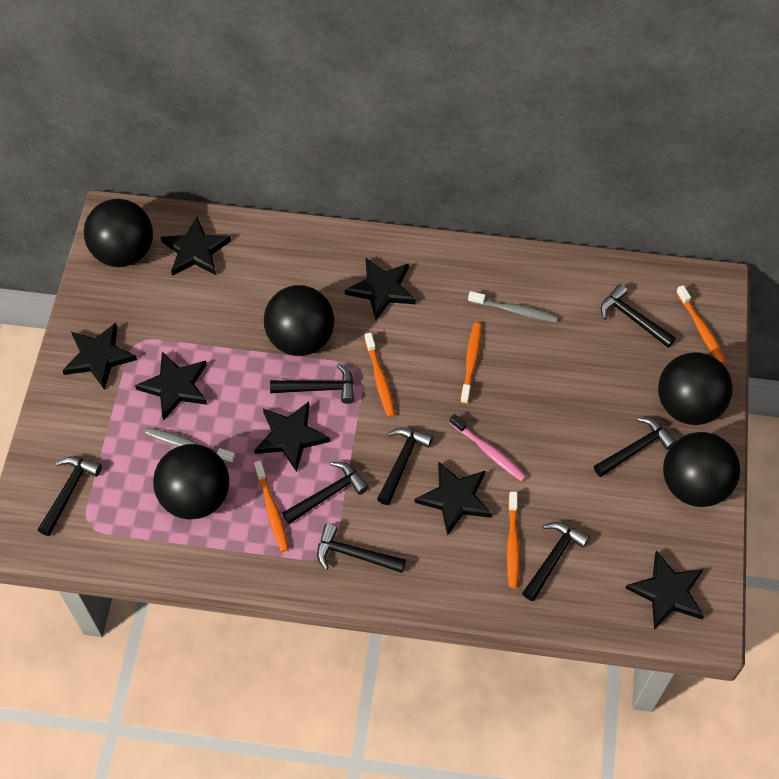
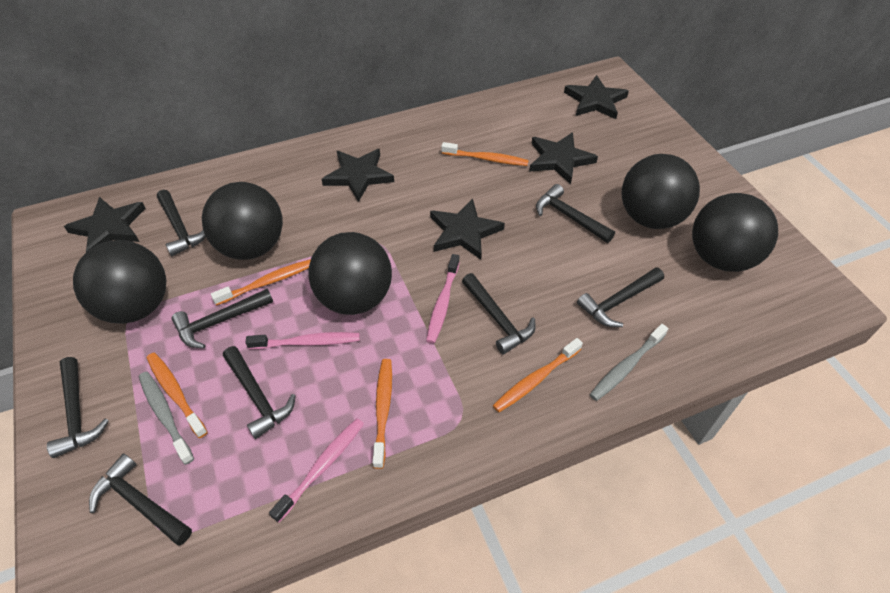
black star: 7 -> 5
pink toothbrush: 1 -> 3

